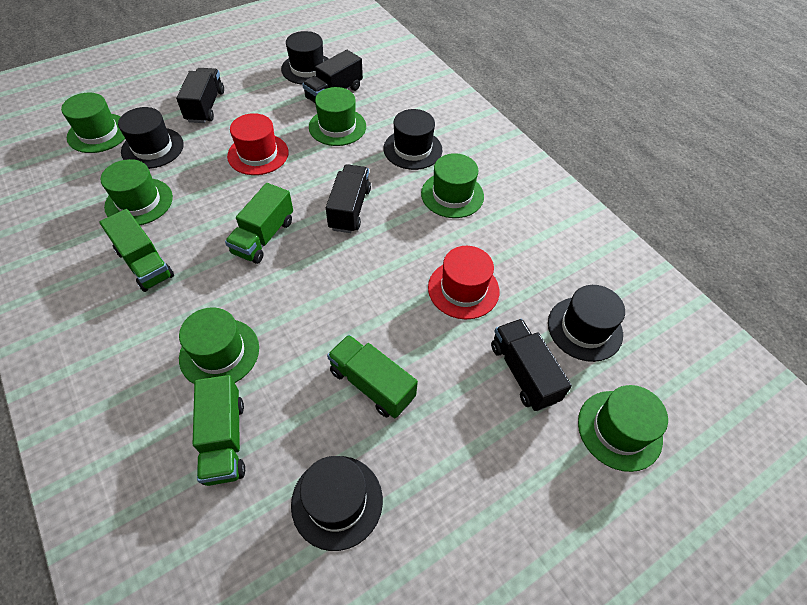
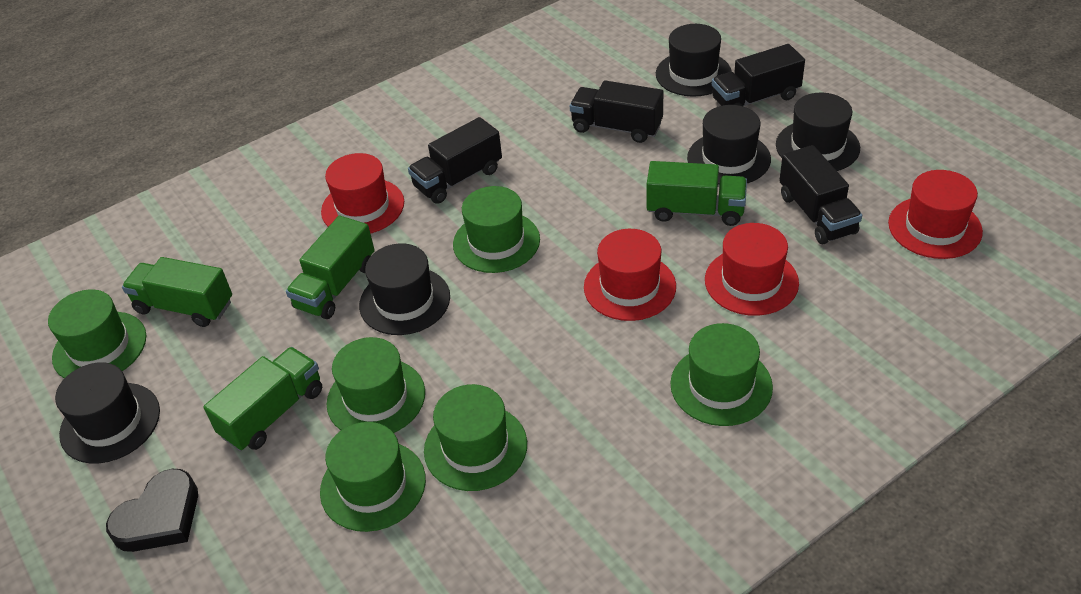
black heart: 0 -> 1
red hat: 2 -> 4

